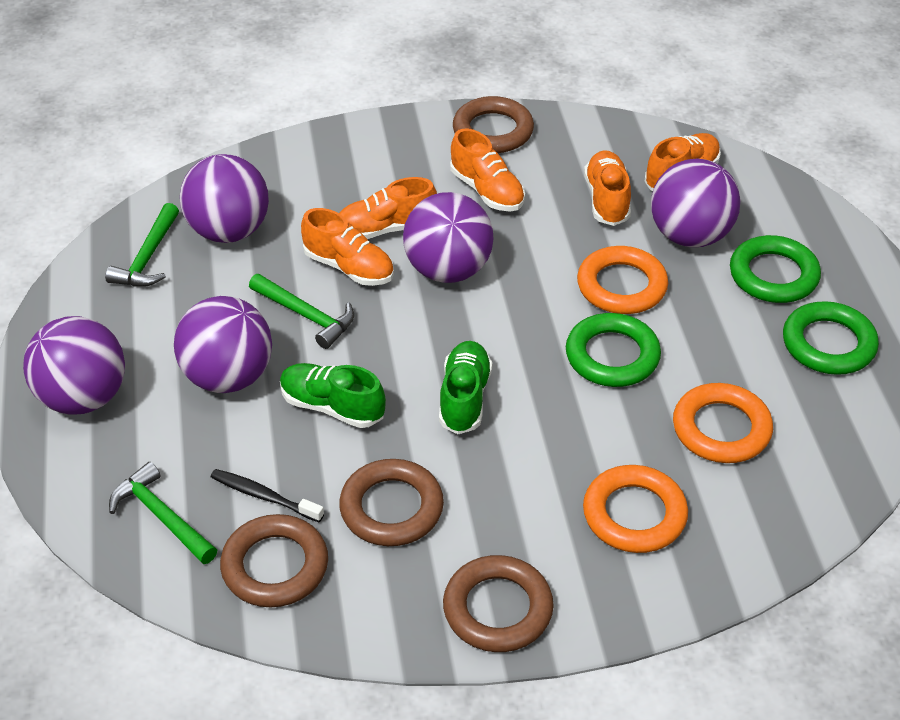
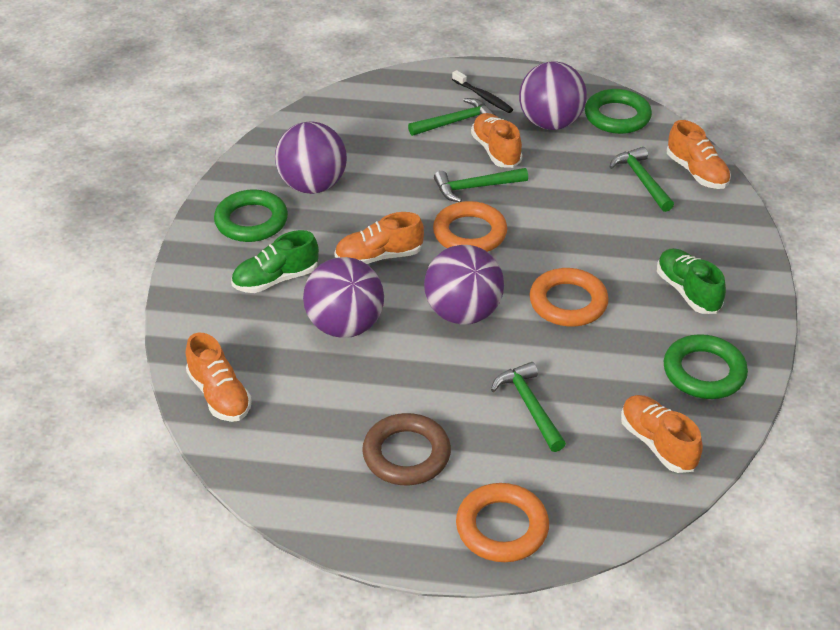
brown ring: 4 -> 1
green hammer: 3 -> 4
purple ball: 5 -> 4

